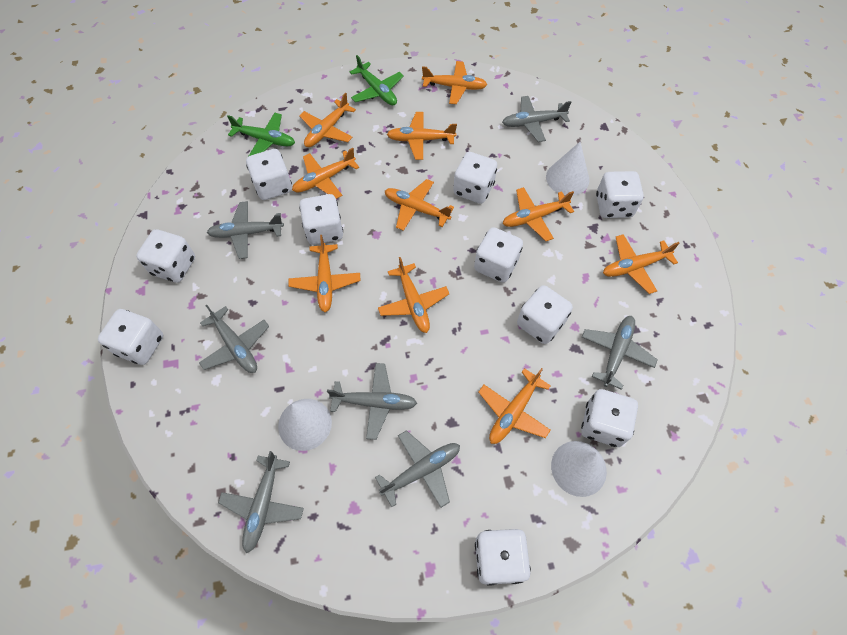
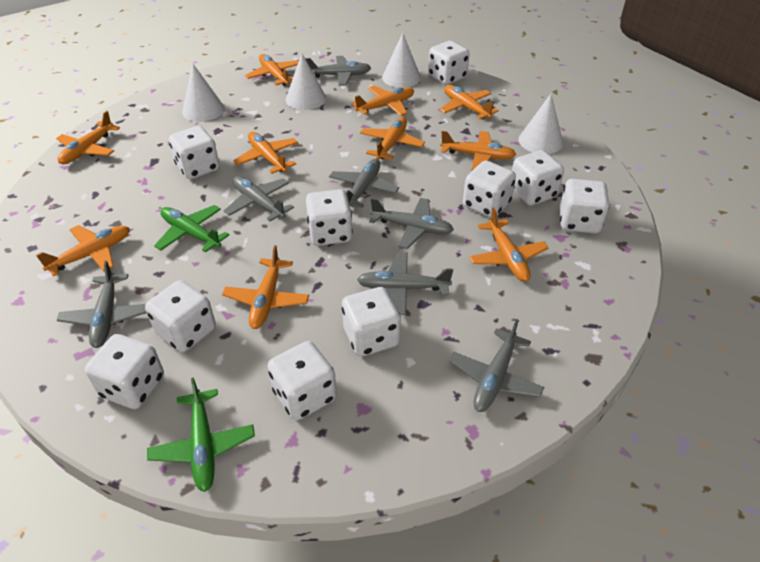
white cone: 3 -> 4

